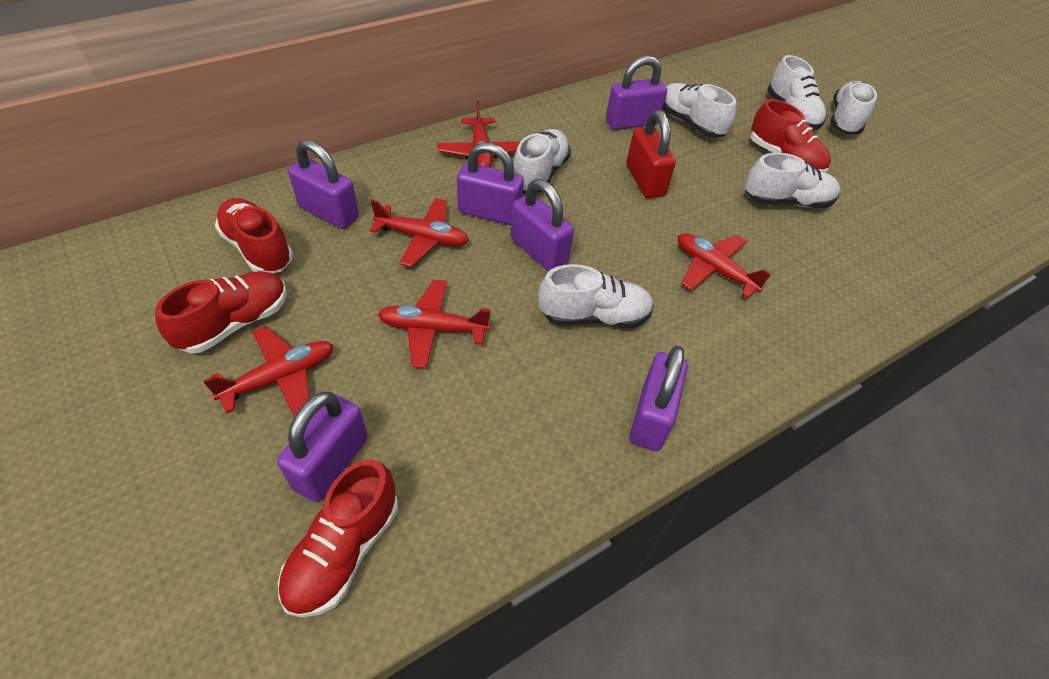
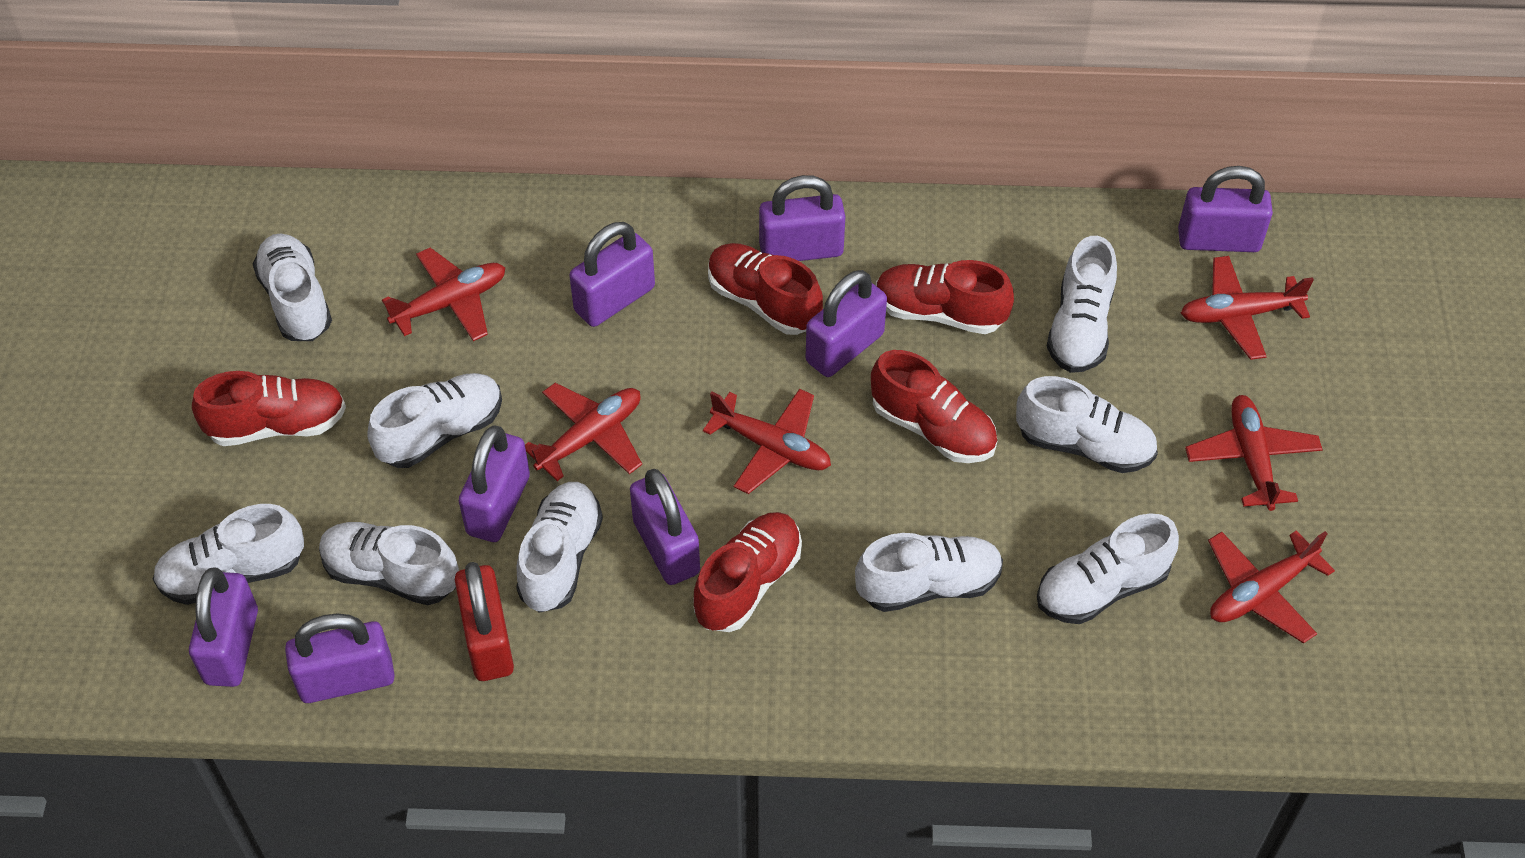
purple padlock: 6 -> 8
red plane: 5 -> 6
red shoe: 4 -> 5
white shoe: 6 -> 9

